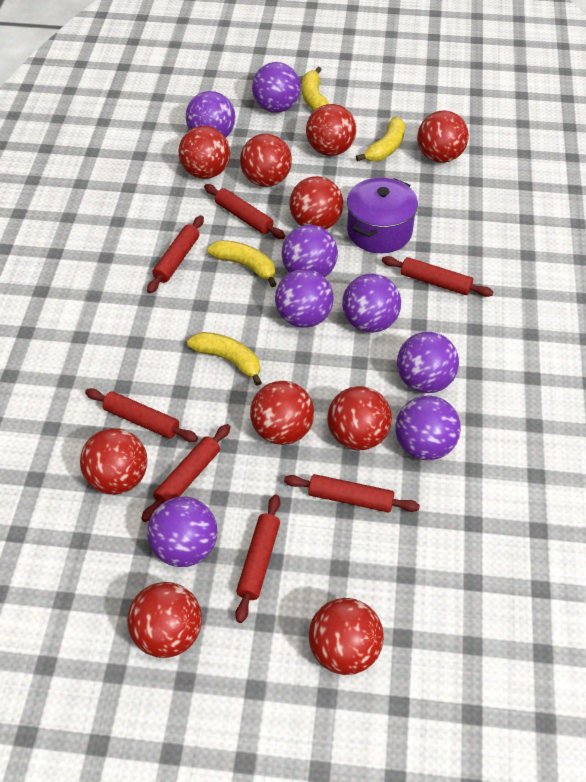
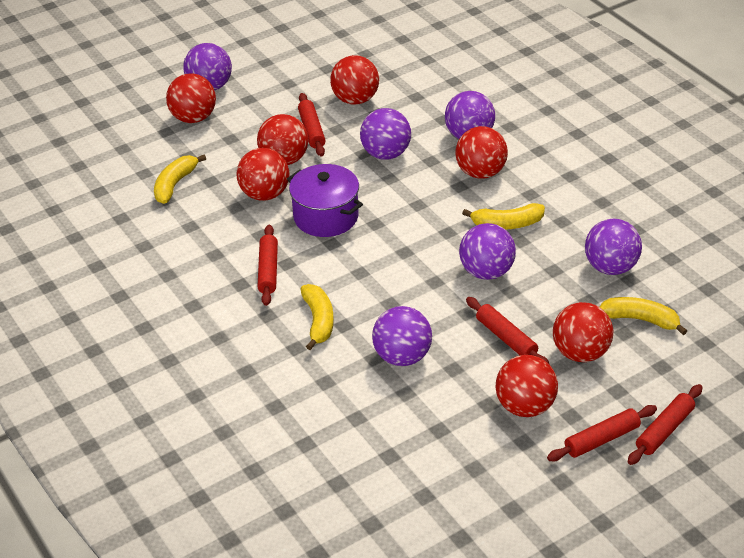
purple ball: 8 -> 6
red ball: 10 -> 7
red rolling pin: 7 -> 5

